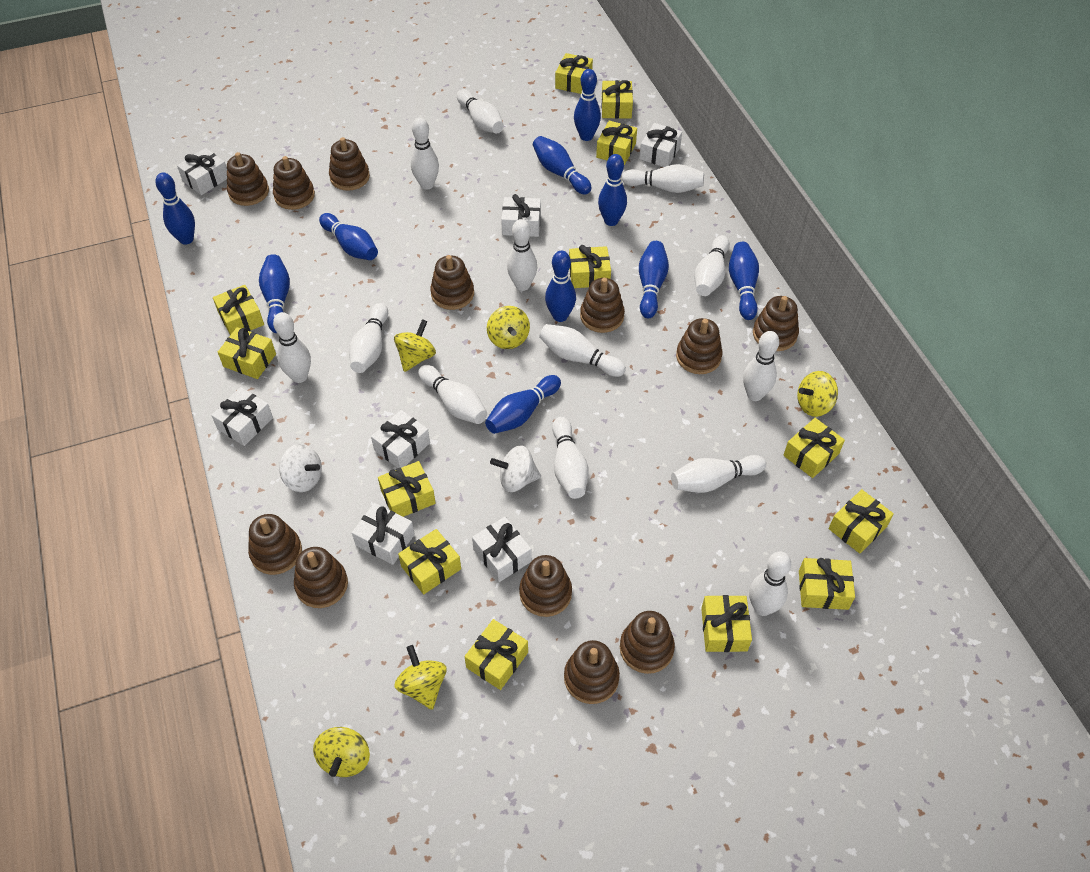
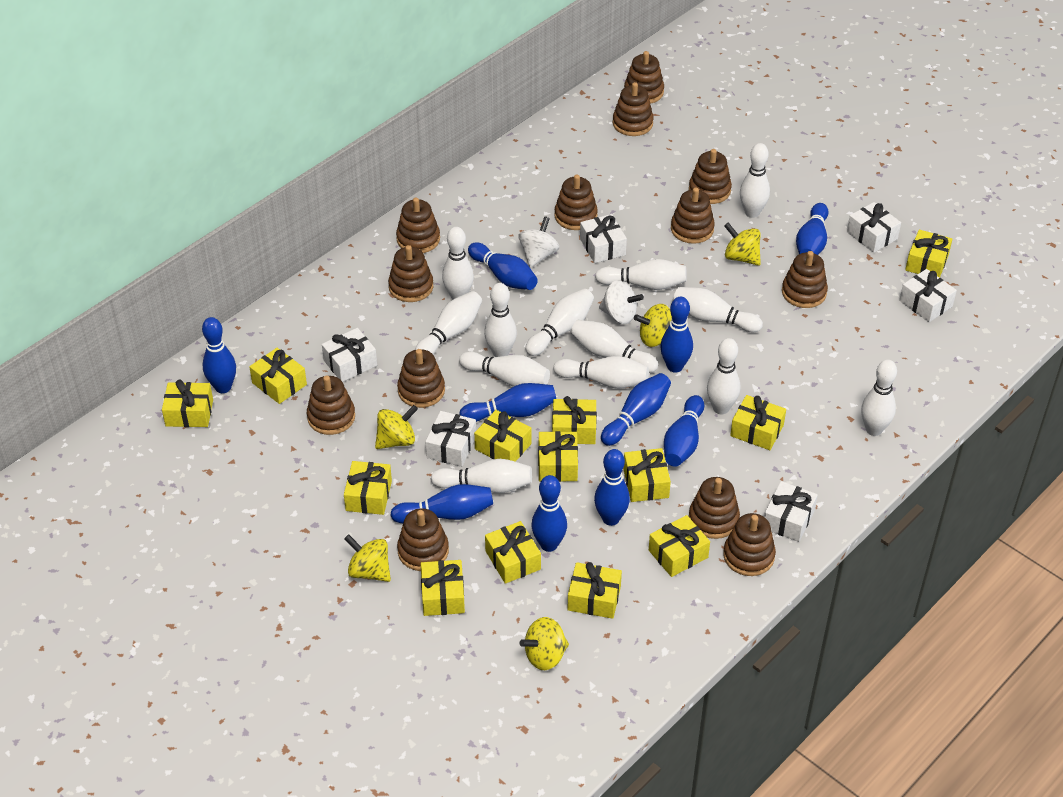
brown stacking toy: 12 -> 13
white gift: 7 -> 6

